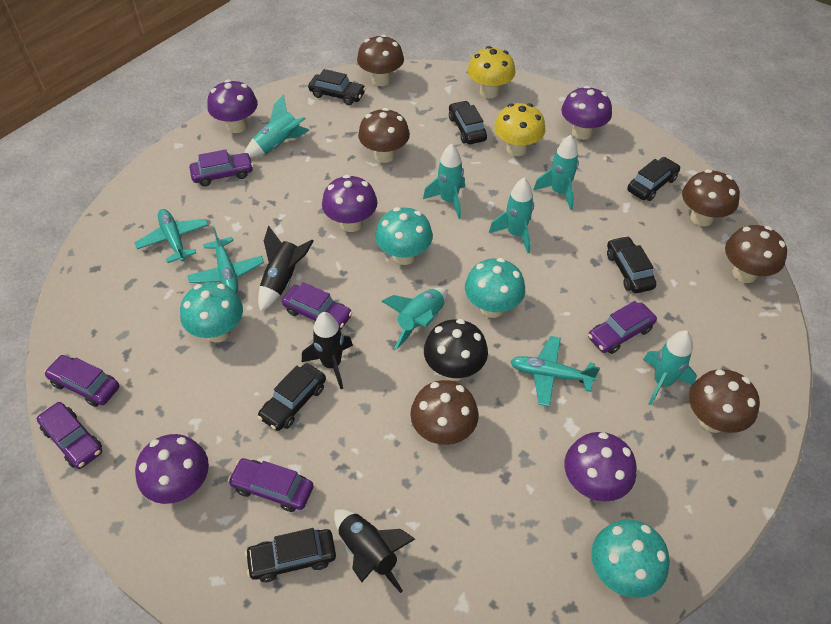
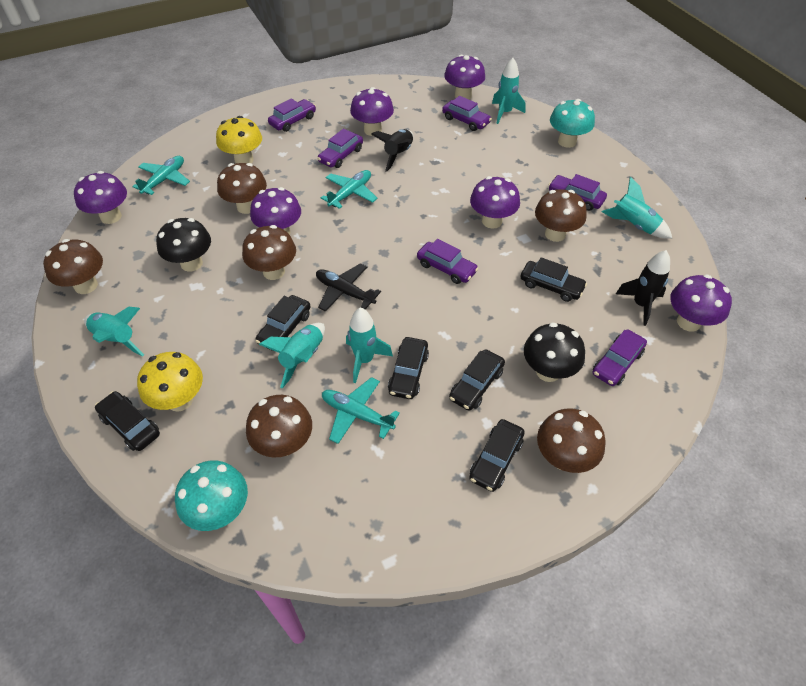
black mushroom: 1 -> 2
black plane: 0 -> 1
black rocket: 3 -> 2
purple mushroom: 5 -> 6
turquoise mushroom: 4 -> 2
turquoise rocket: 6 -> 5

